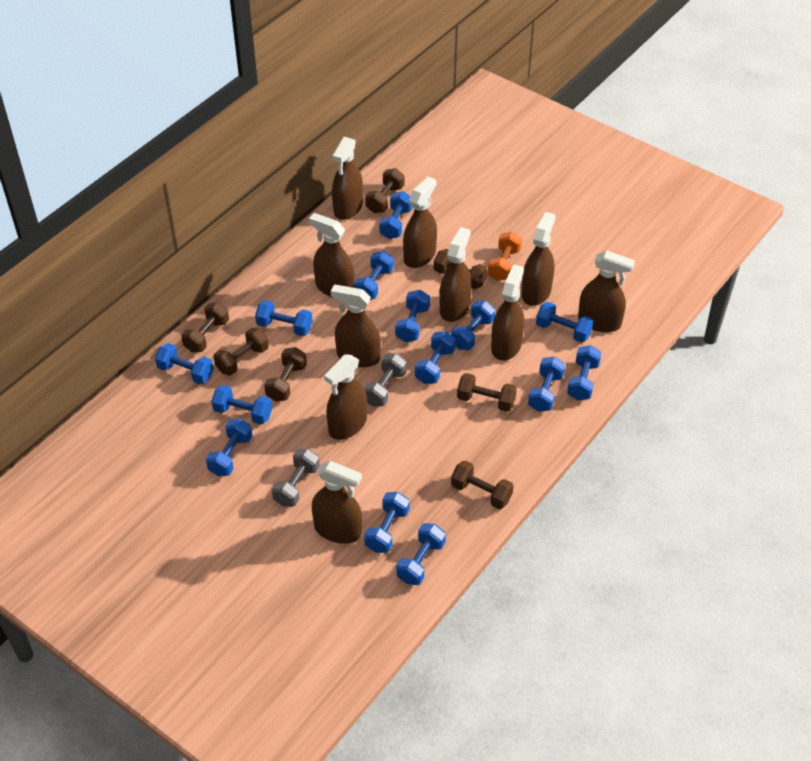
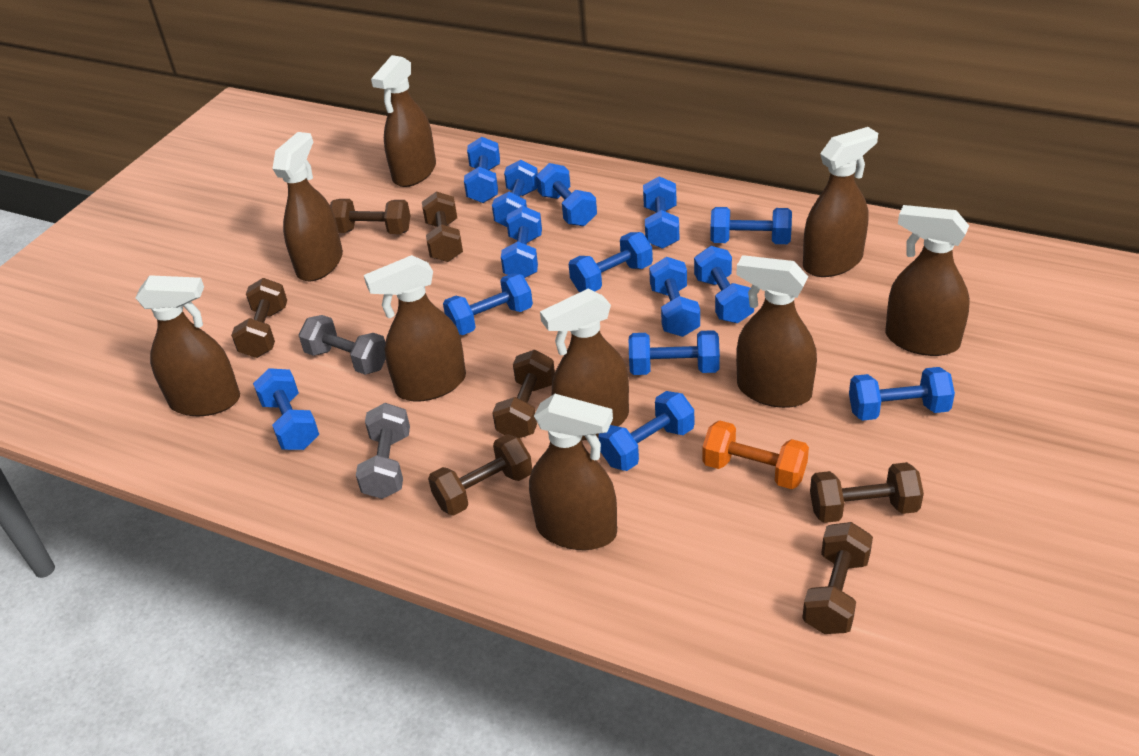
brown spray bottle: 10 -> 9

